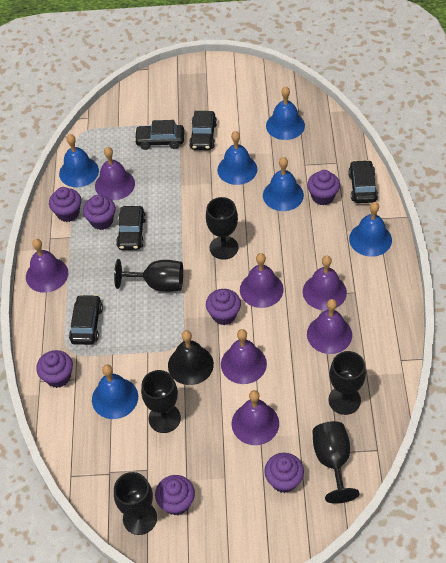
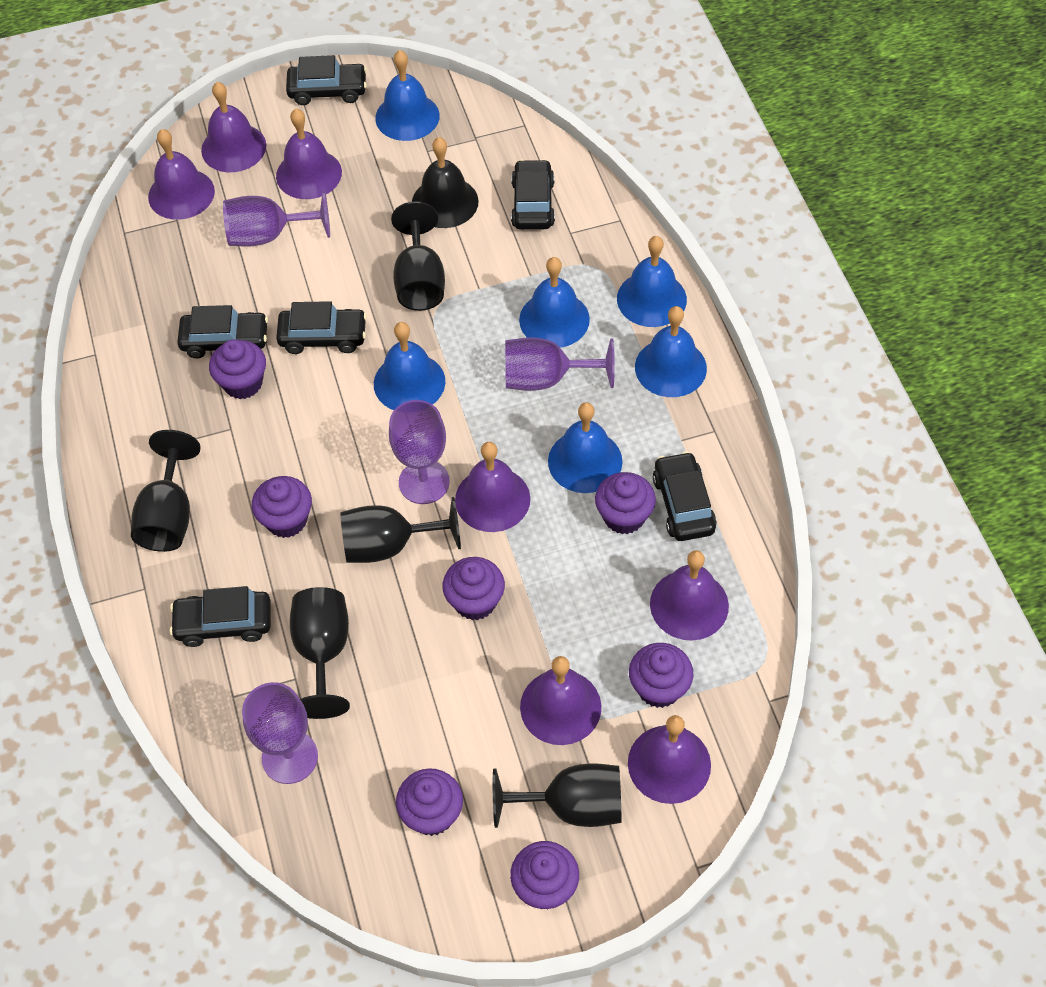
black car: 5 -> 6
black goblet: 6 -> 5
purple goblet: 0 -> 4

